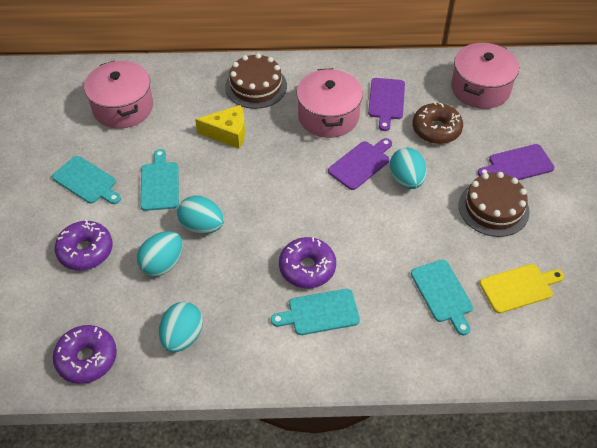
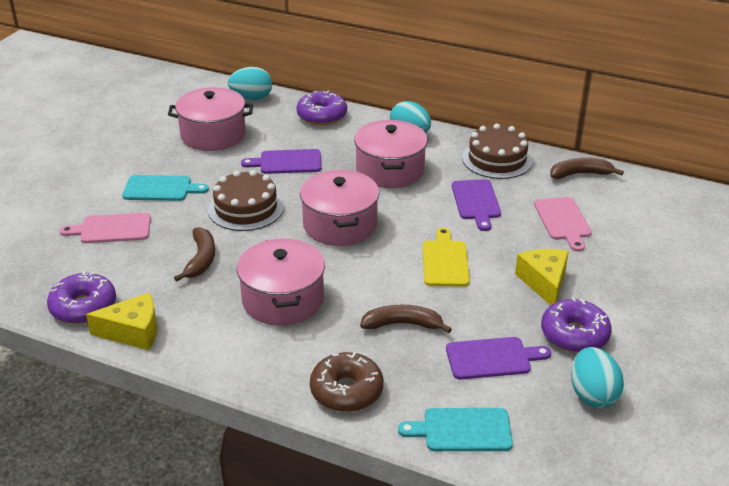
brown banana: 0 -> 3
pink cutting board: 0 -> 2
pink pot: 3 -> 4
turquoise cutting board: 4 -> 2
turquoise egg: 4 -> 3
yellow cheese: 1 -> 2

